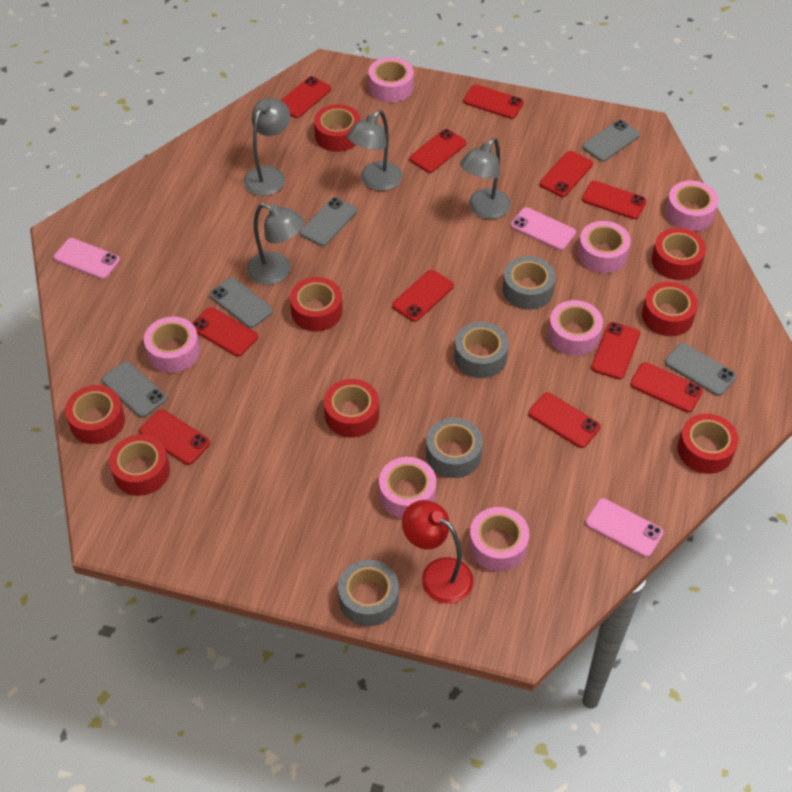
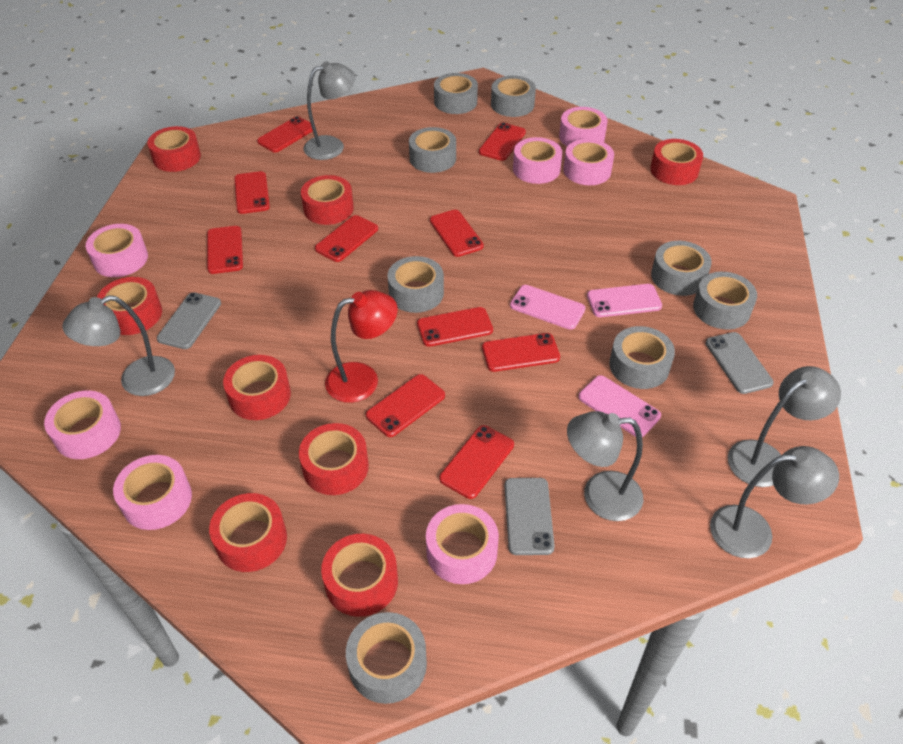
grey lamp: 4 -> 5
grey phone: 5 -> 3
grey tape: 4 -> 8
red phone: 11 -> 10

